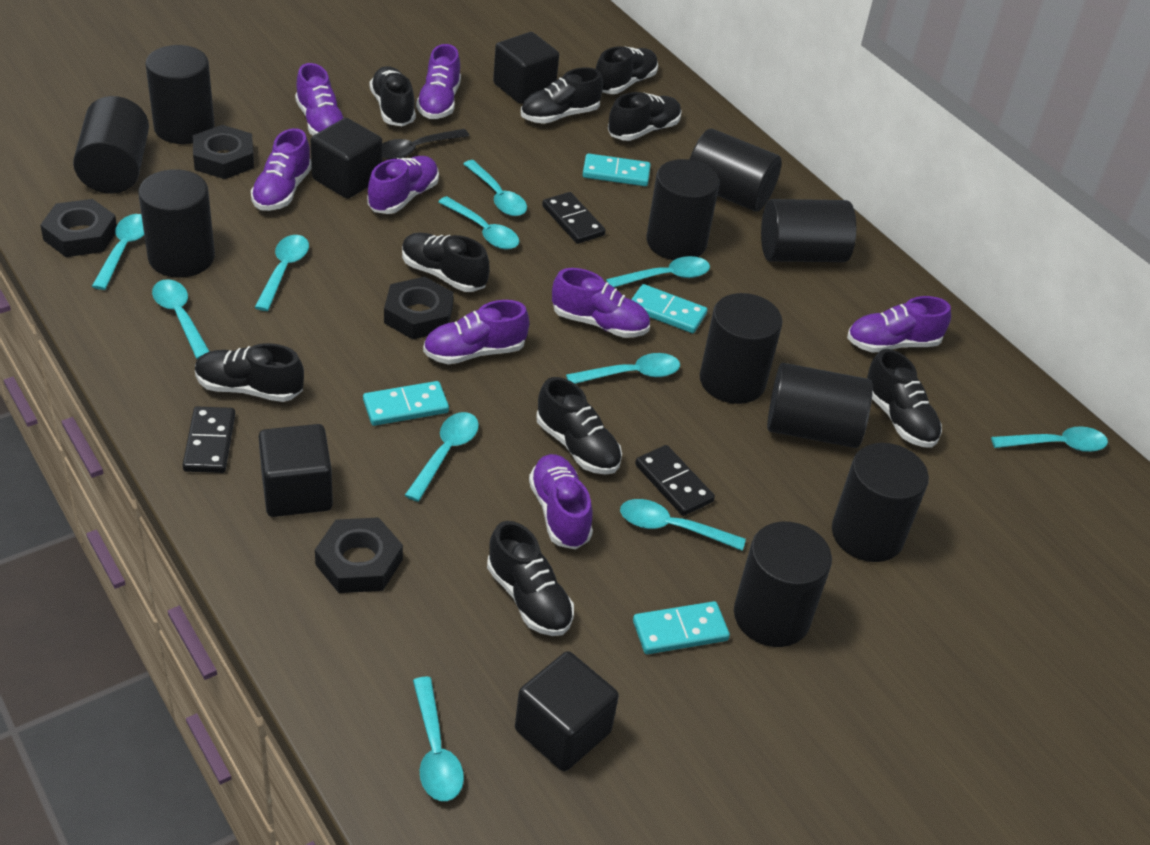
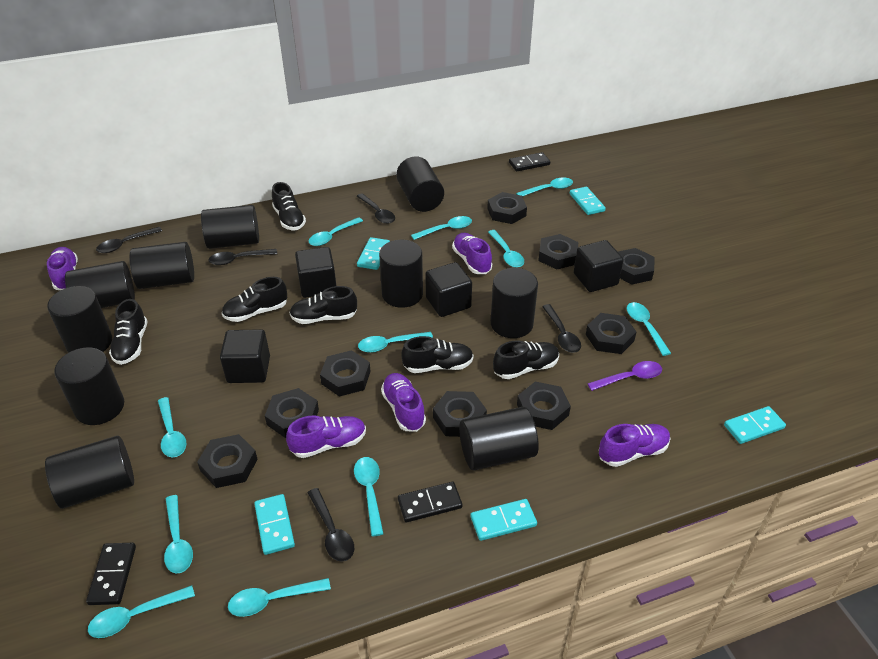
black nut: 4 -> 9
black shoe: 9 -> 6
black spoon: 1 -> 5
purple shoe: 8 -> 5
purple spoon: 0 -> 1
turquoise domino: 4 -> 5

